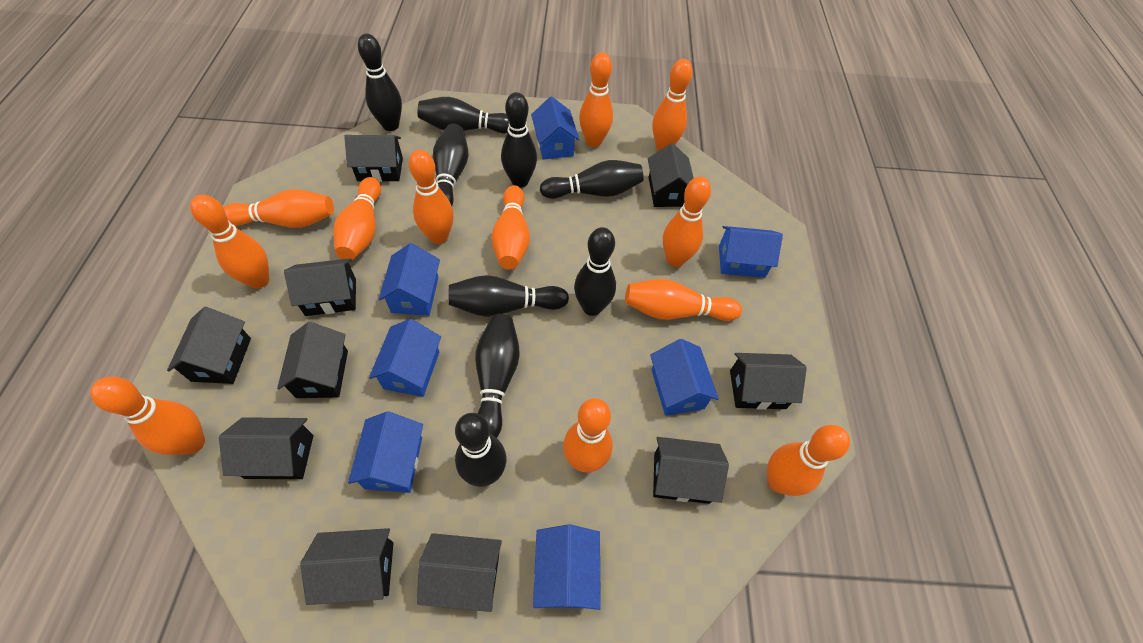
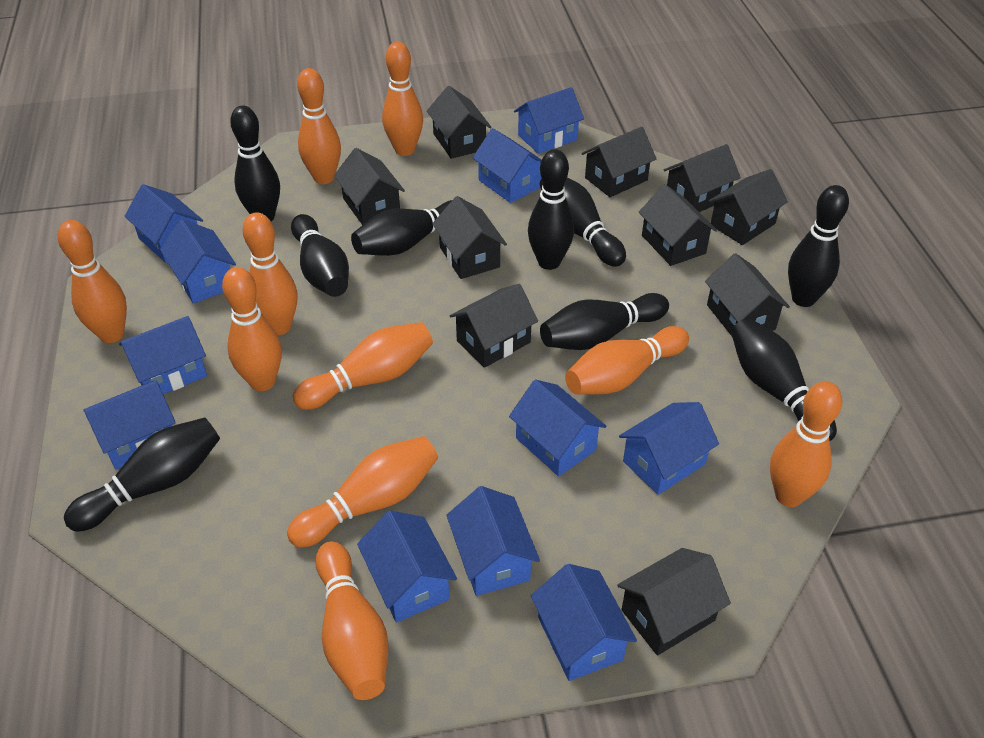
blue house: 7 -> 11
orange bowling pin: 12 -> 10

